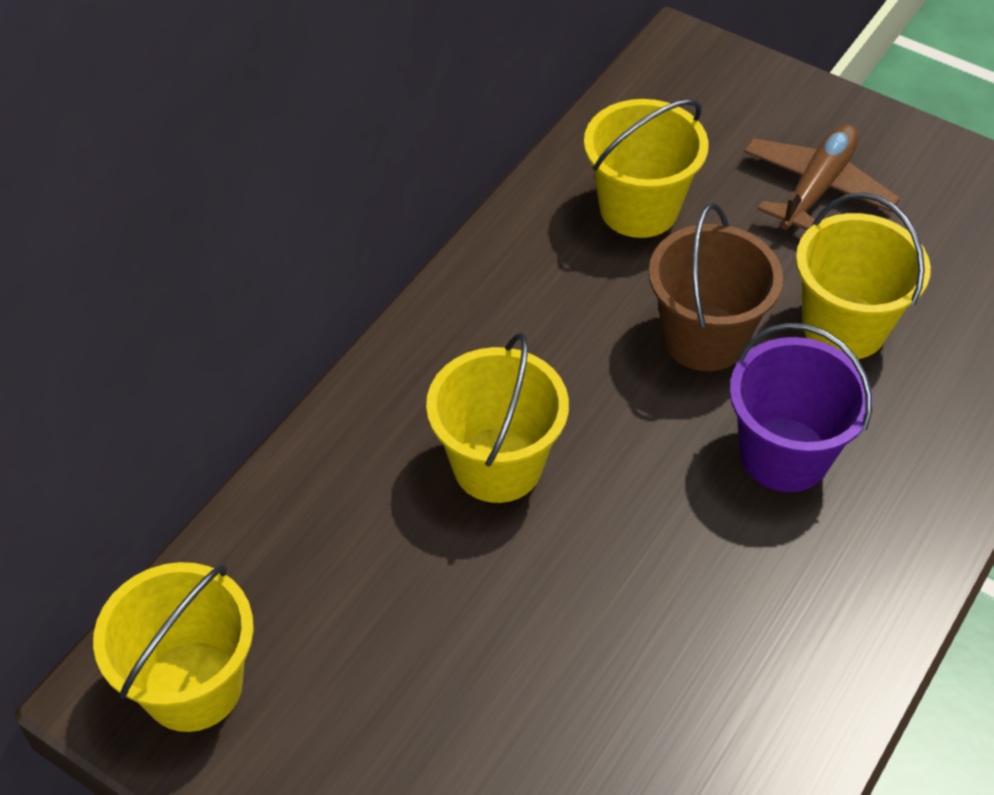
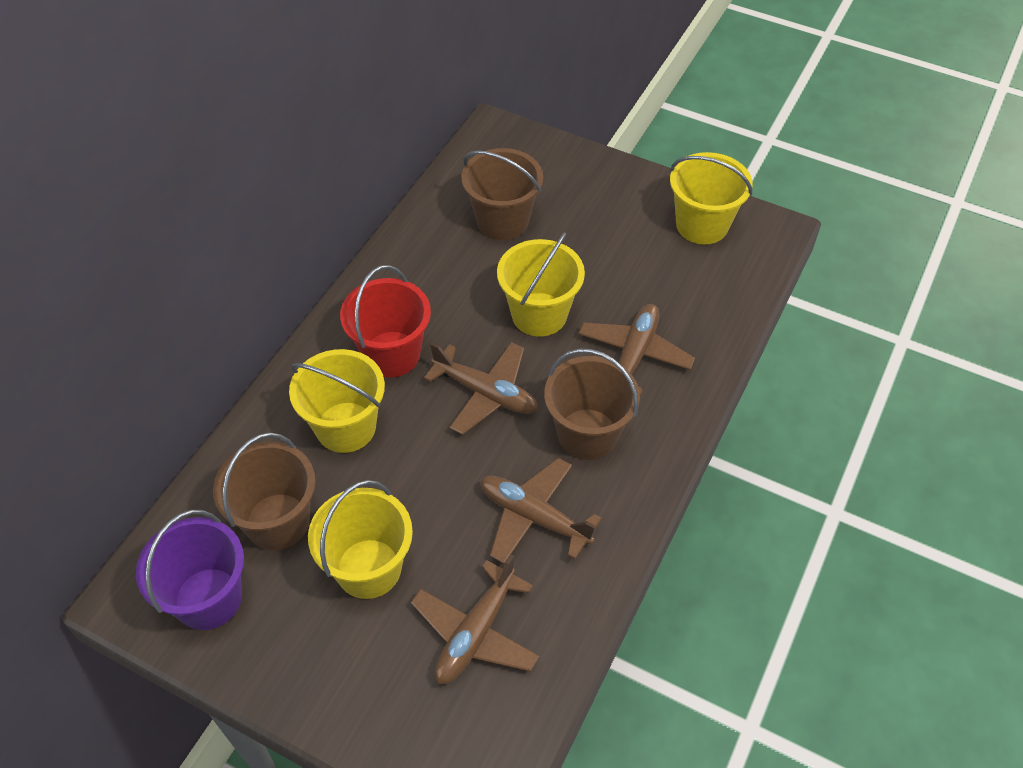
brown bucket: 1 -> 3
brown plane: 1 -> 4
red bucket: 0 -> 1

